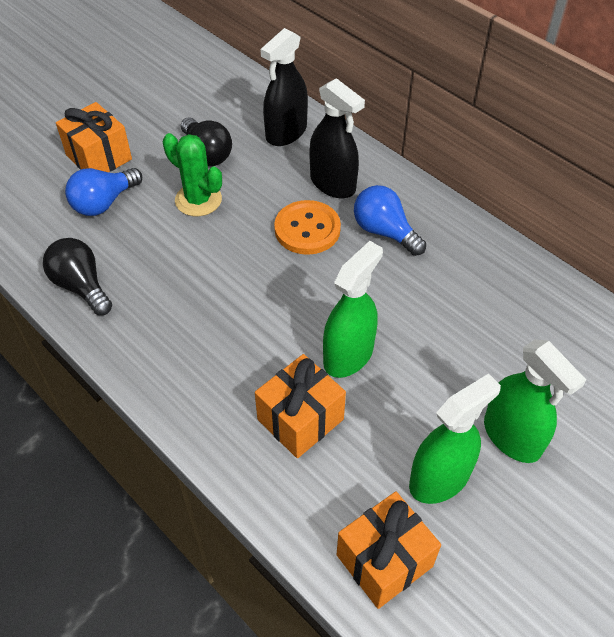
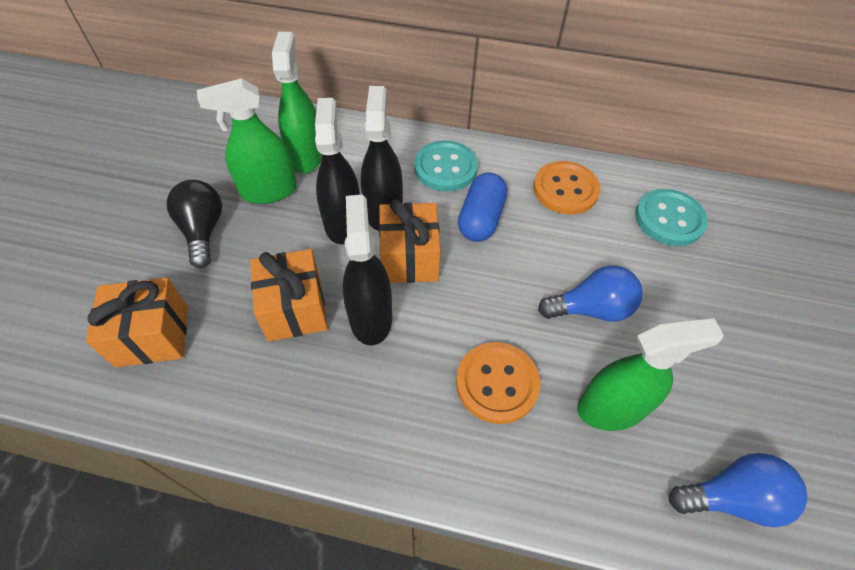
black light bulb: 2 -> 1
black spray bottle: 2 -> 3
blue capsule: 0 -> 1
green cactus: 1 -> 0
orange button: 1 -> 2
turquoise button: 0 -> 2

